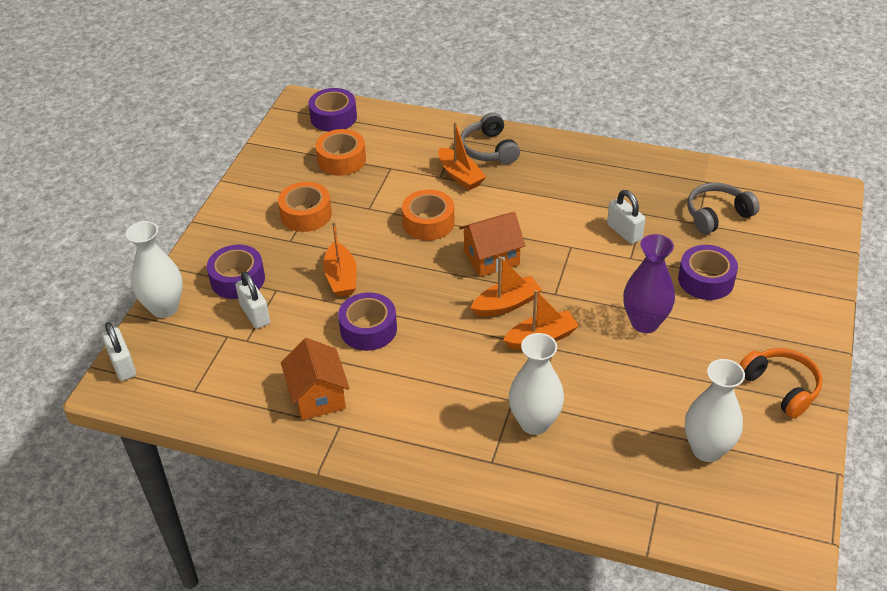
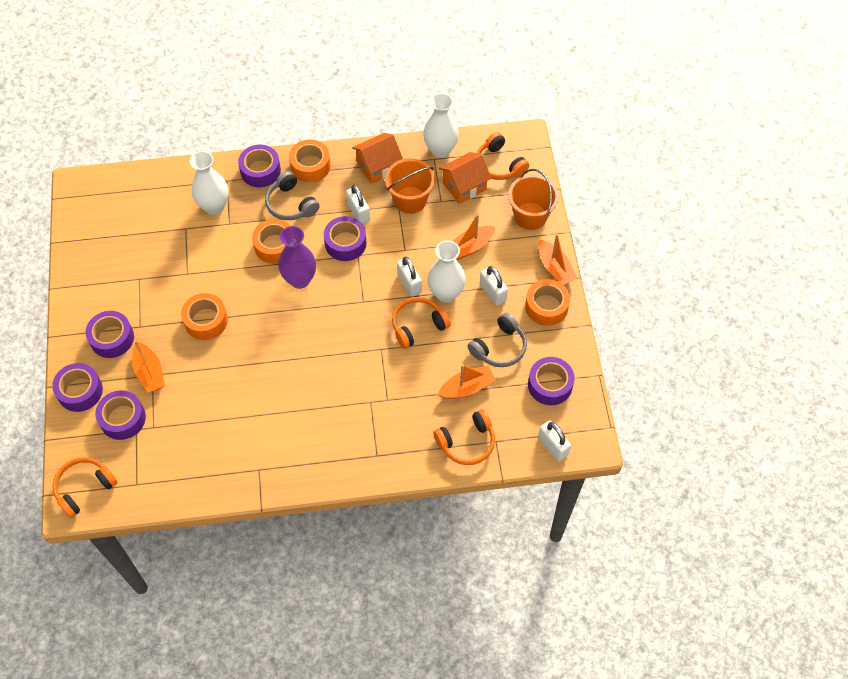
orange bucket: 0 -> 2
orange headphones: 1 -> 4
orange tape: 3 -> 4
purple tape: 4 -> 6
white padlock: 3 -> 4

